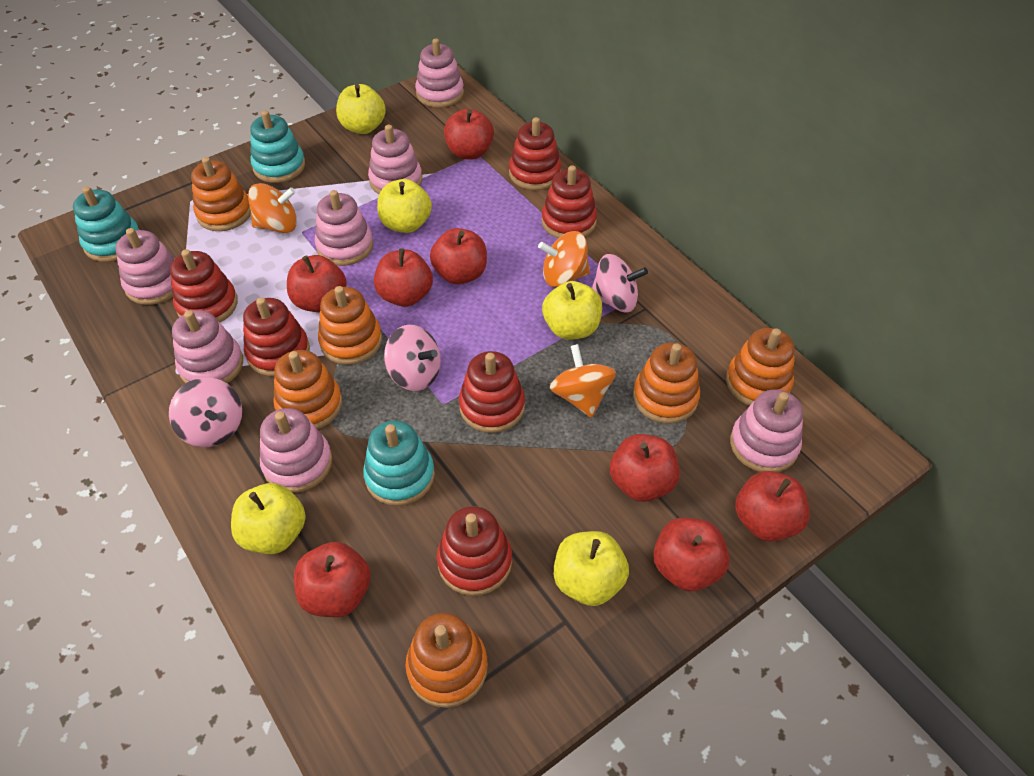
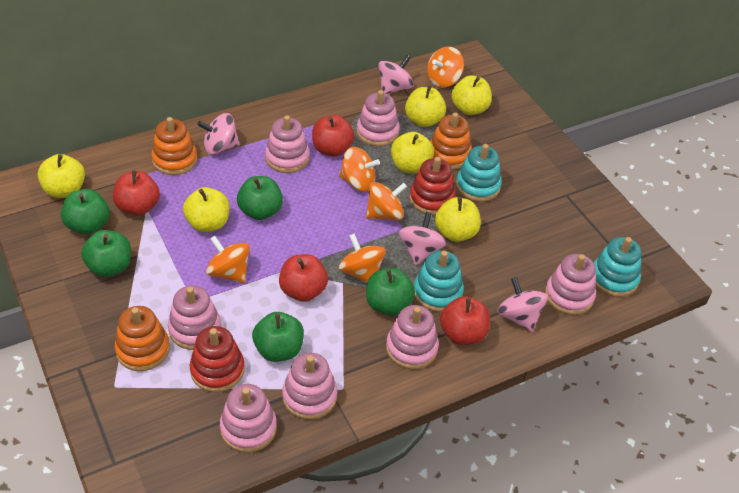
green apple: 0 -> 5
orange spinning top: 3 -> 5
orange stacking toy: 6 -> 3
pink spinning top: 3 -> 4
red apple: 8 -> 4
red stacking toy: 6 -> 2
yellow apple: 5 -> 6

